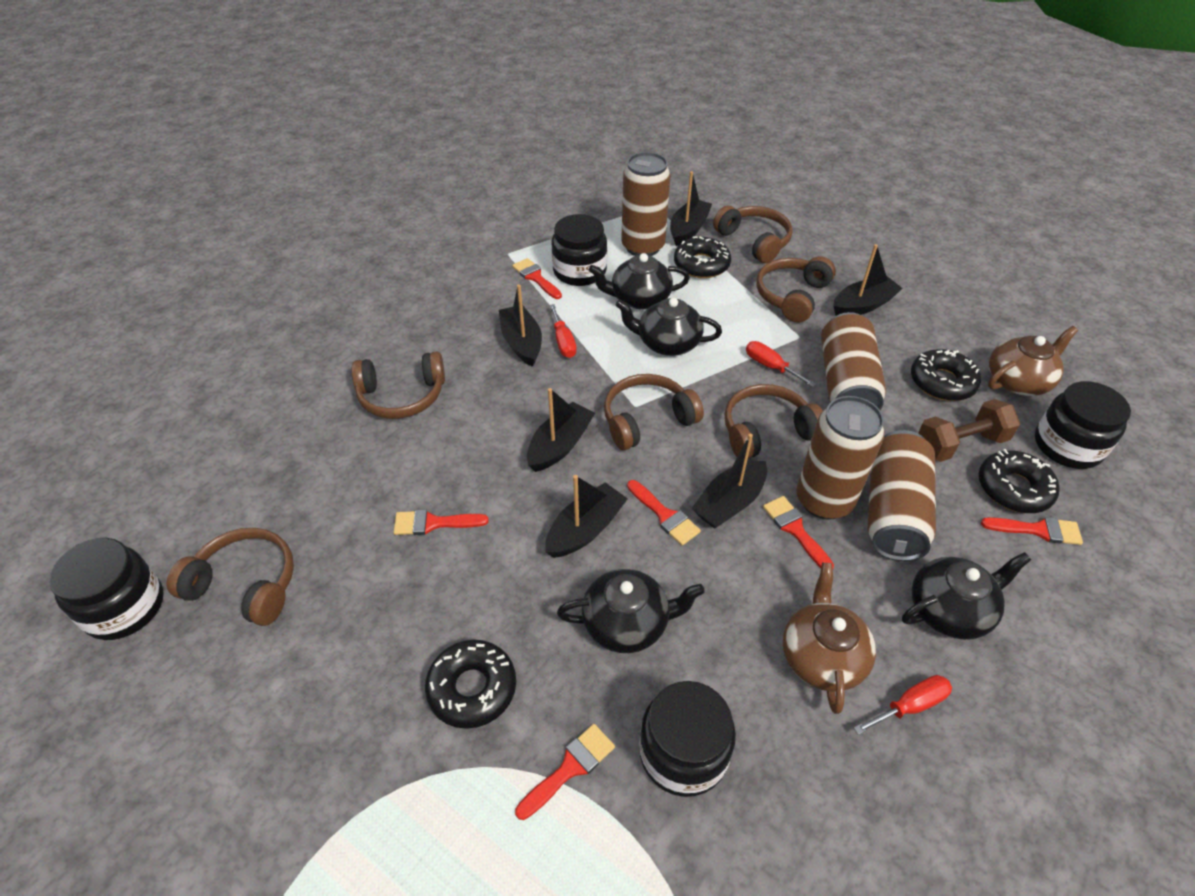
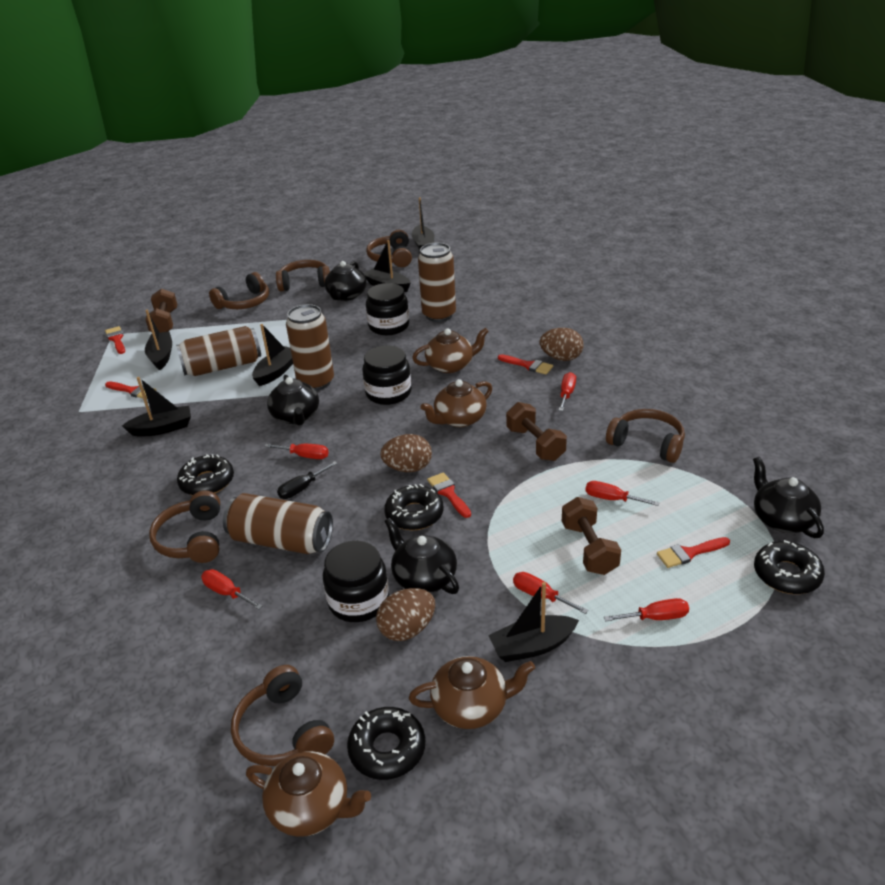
black jar: 4 -> 3
black screwdriver: 0 -> 1
brown dumbbell: 1 -> 3
brown egg: 0 -> 3
brown teapot: 2 -> 4
red brush: 6 -> 5
red screwdriver: 3 -> 6

